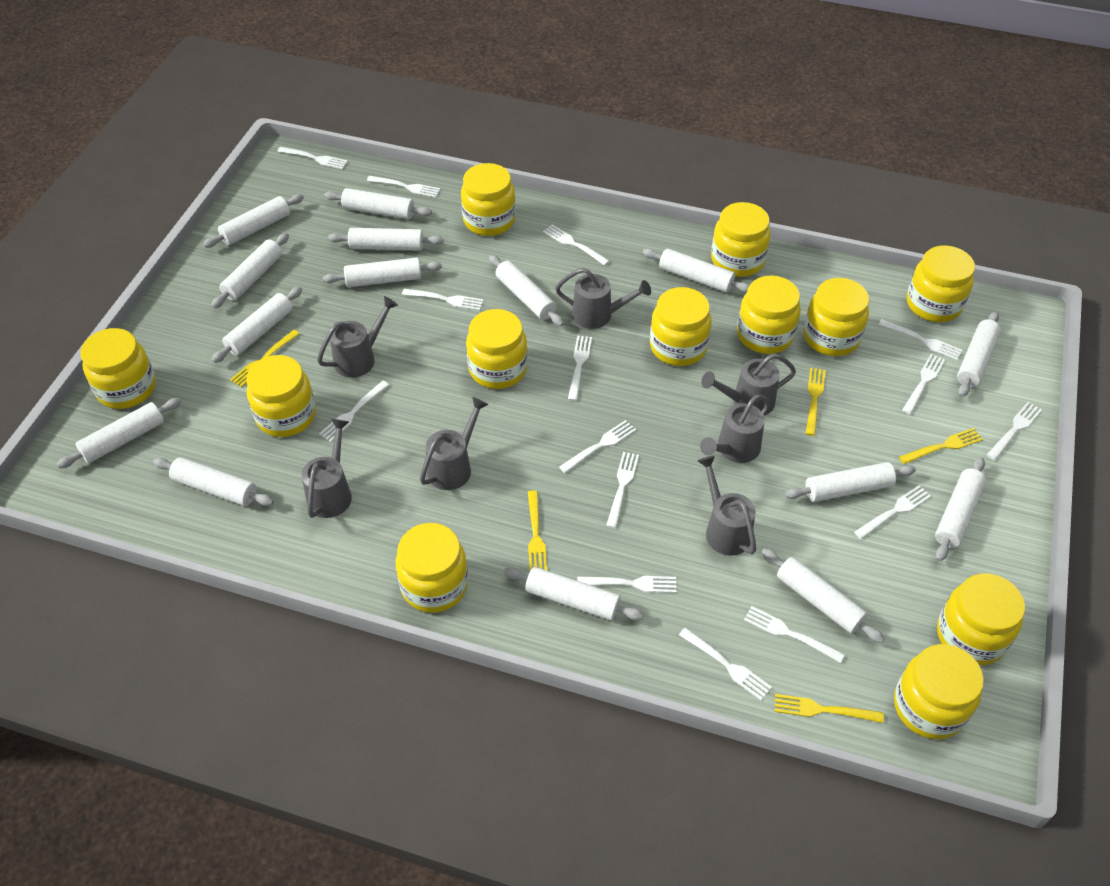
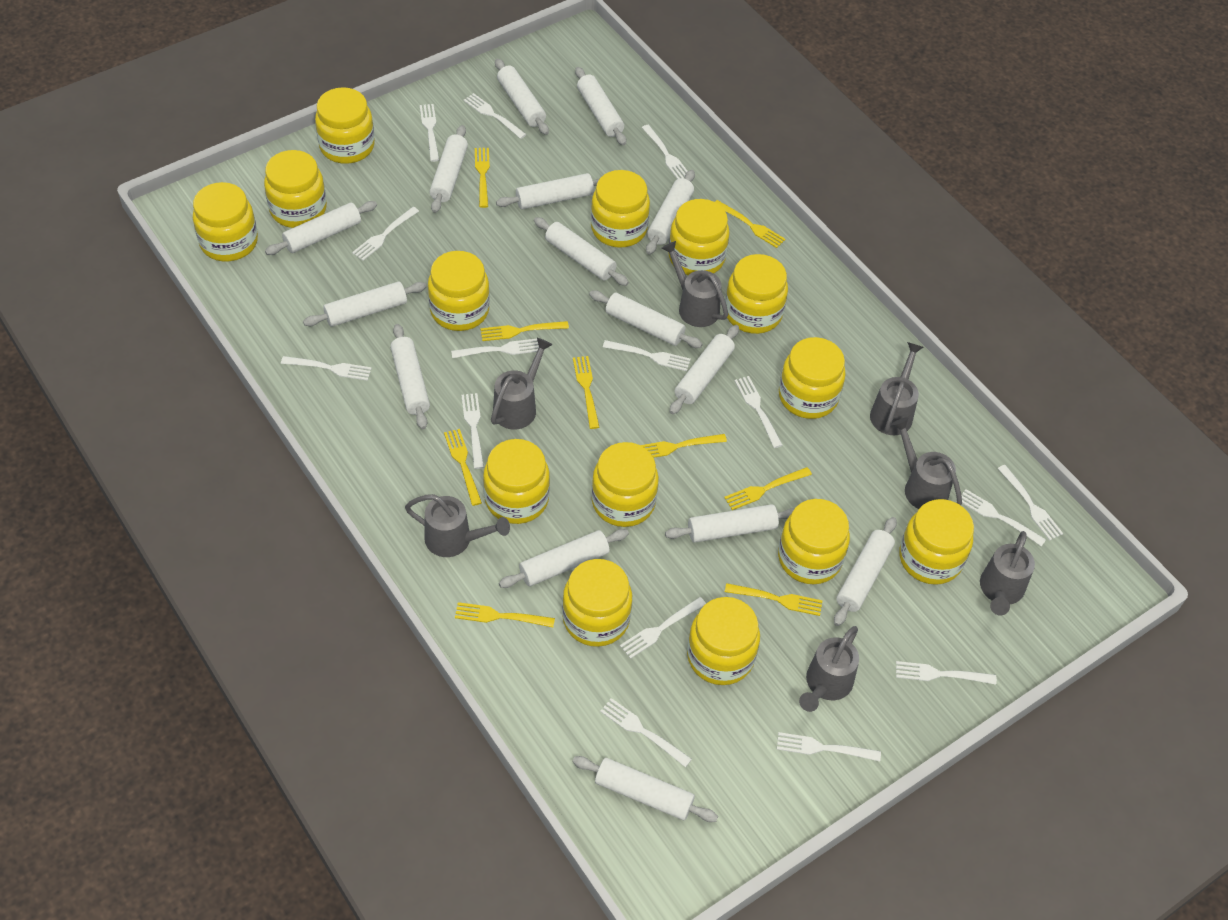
yellow fork: 5 -> 9
yellow jar: 12 -> 14

